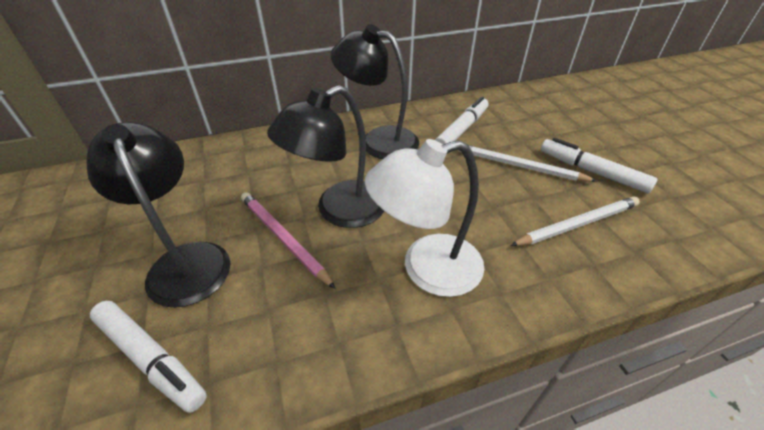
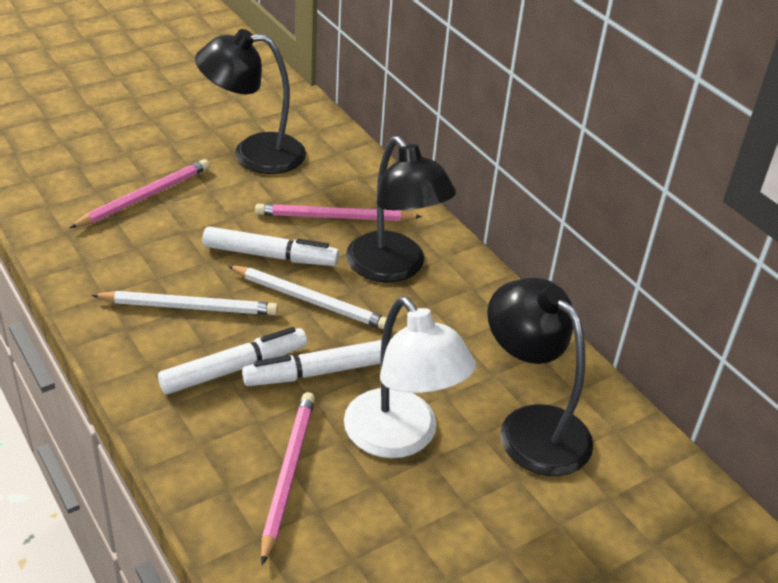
pink pencil: 1 -> 3

